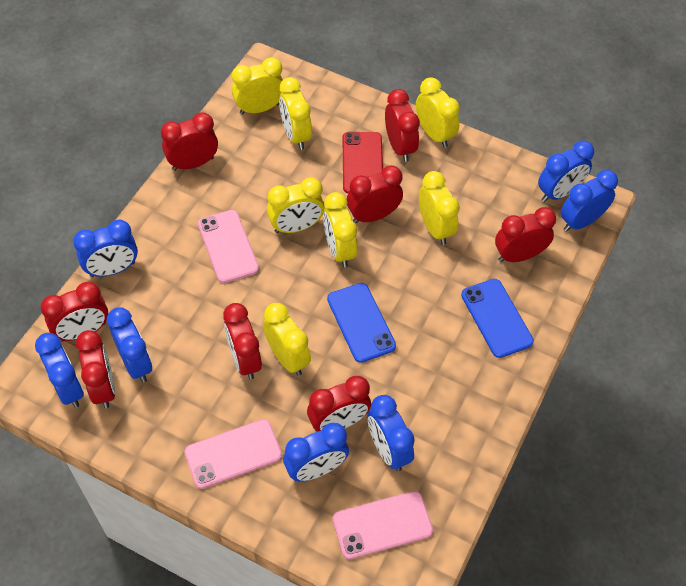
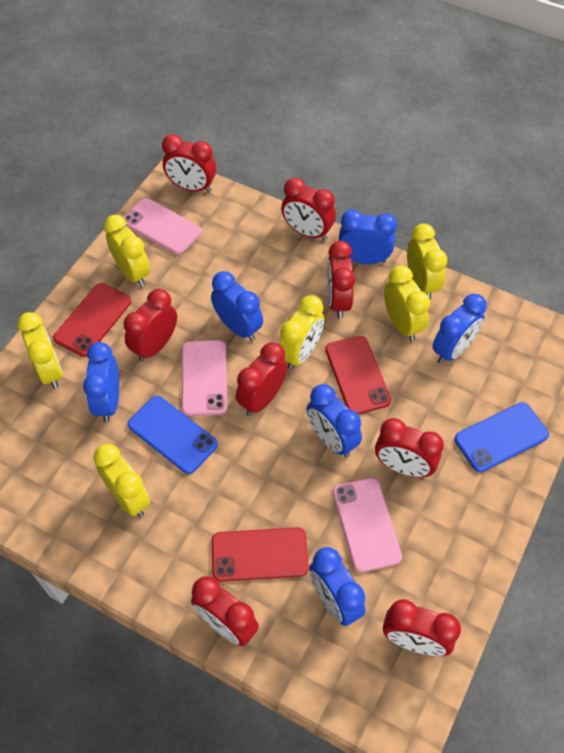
blue clock: 7 -> 6
red phone: 1 -> 3
yellow clock: 7 -> 6

